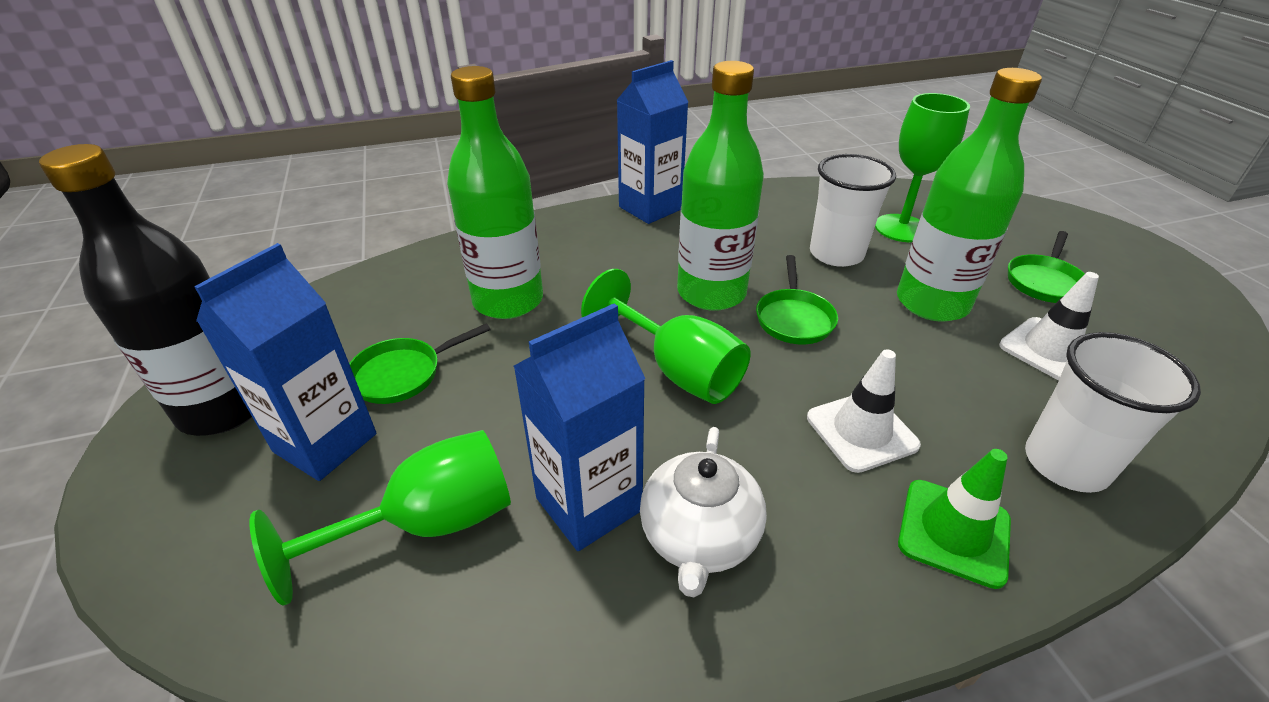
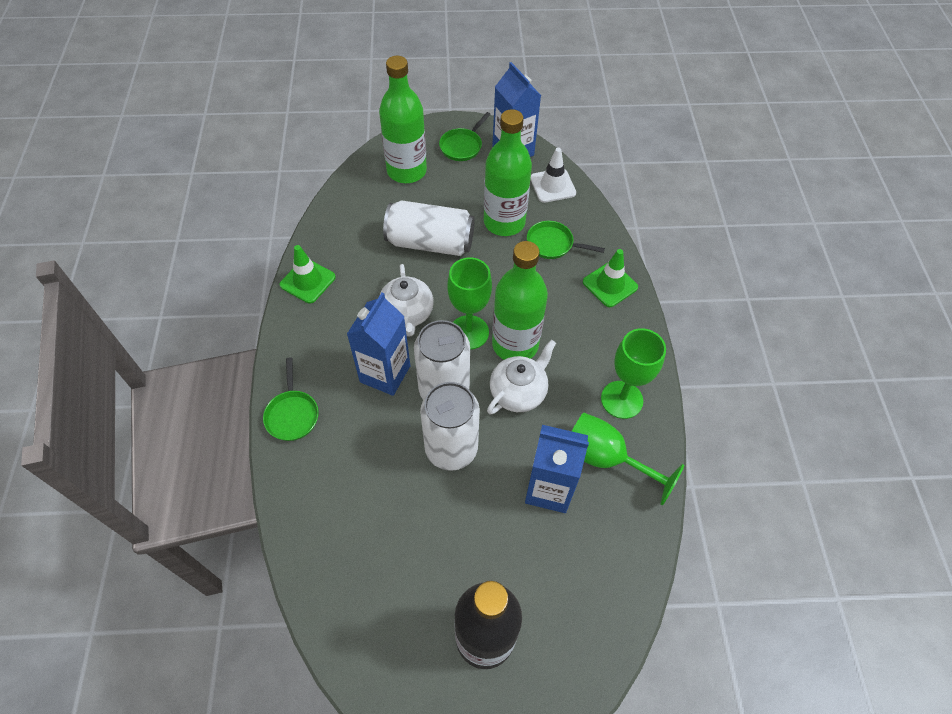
green traffic cone: 1 -> 2
white can: 0 -> 3
white cup: 2 -> 0
white teapot: 1 -> 2
white traffic cone: 2 -> 1

